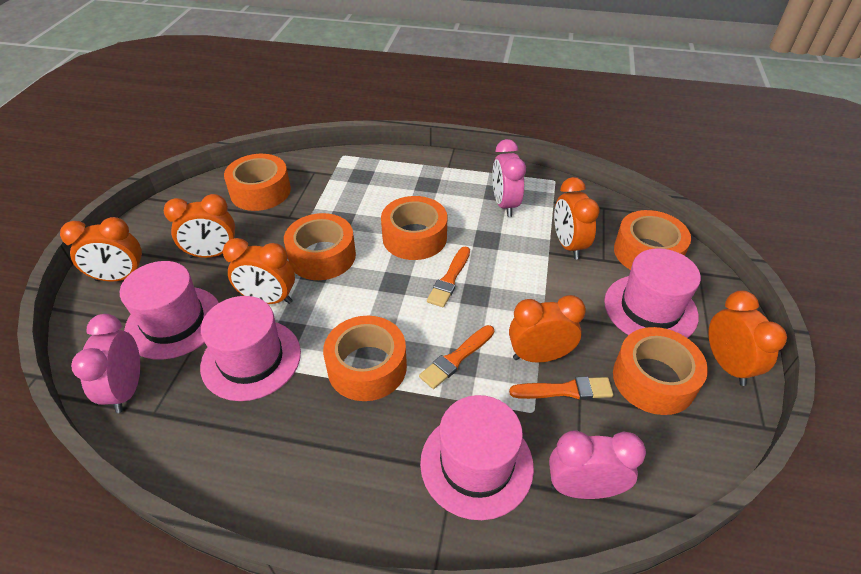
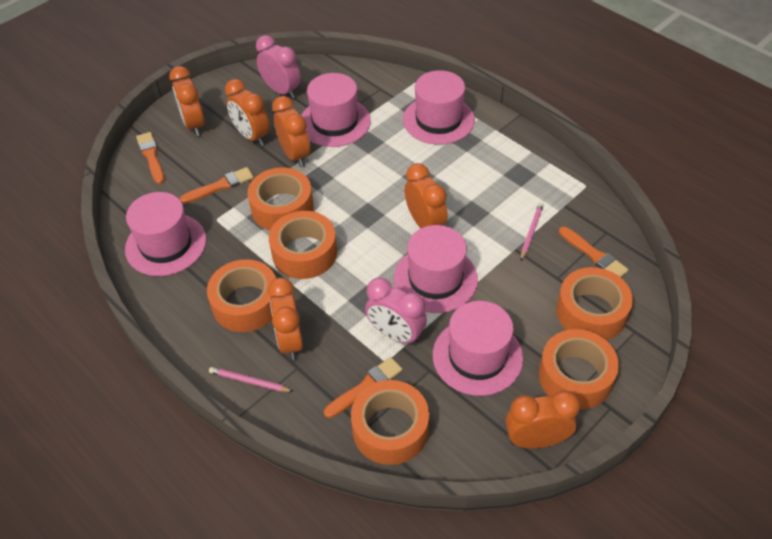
orange brush: 3 -> 4
pink clock: 3 -> 2
pink hat: 4 -> 5
pink pencil: 0 -> 2

